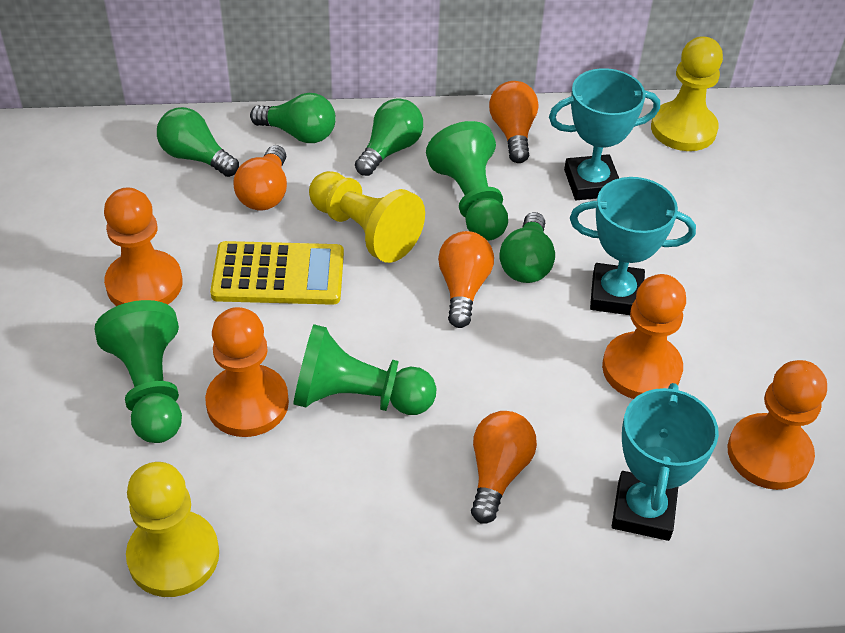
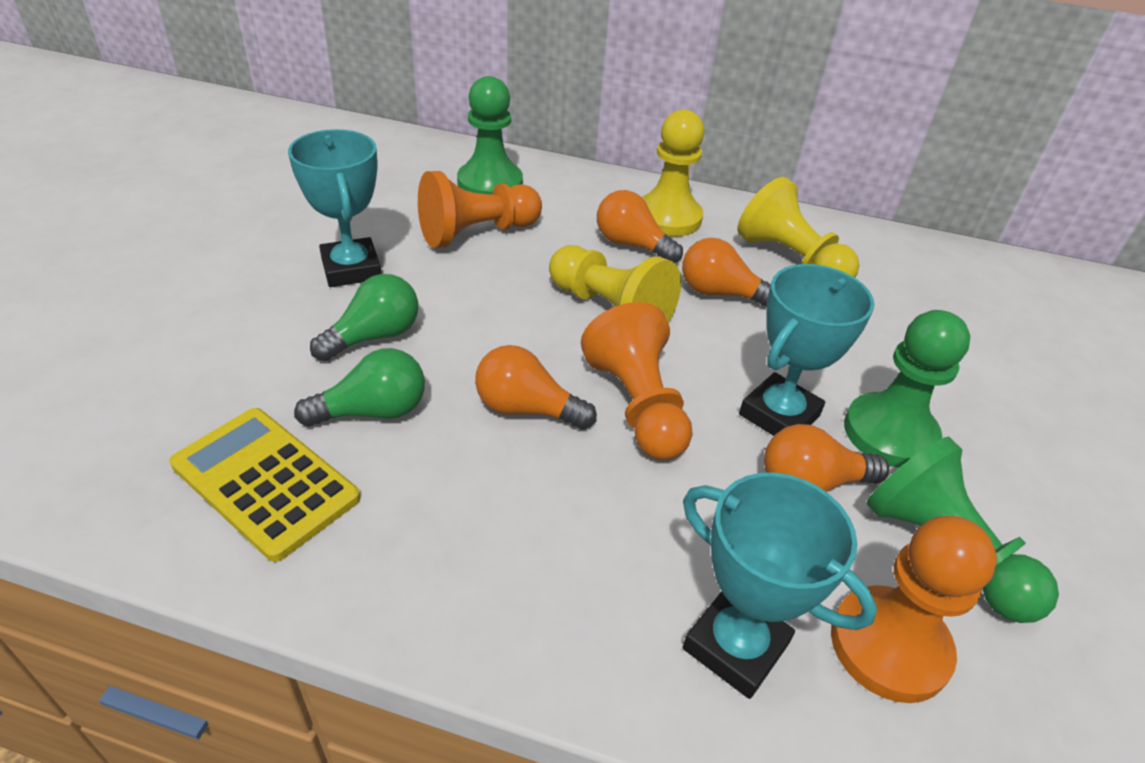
green light bulb: 4 -> 2
orange pawn: 4 -> 3

